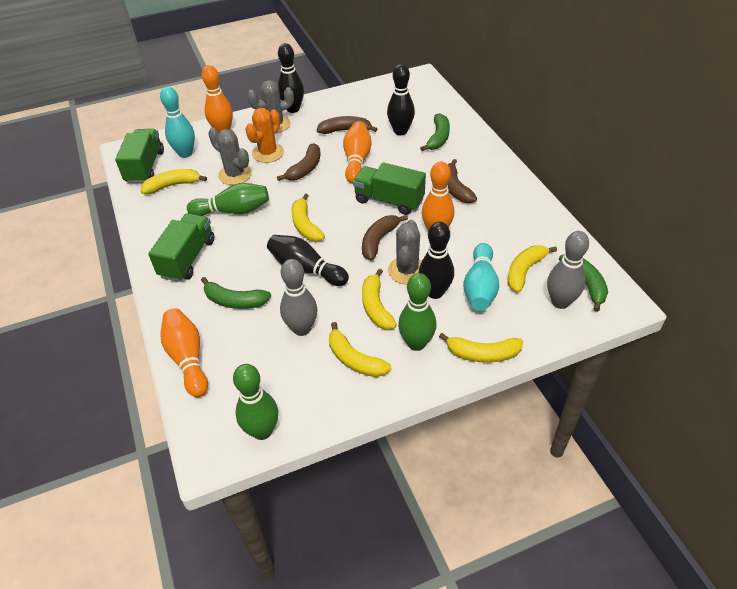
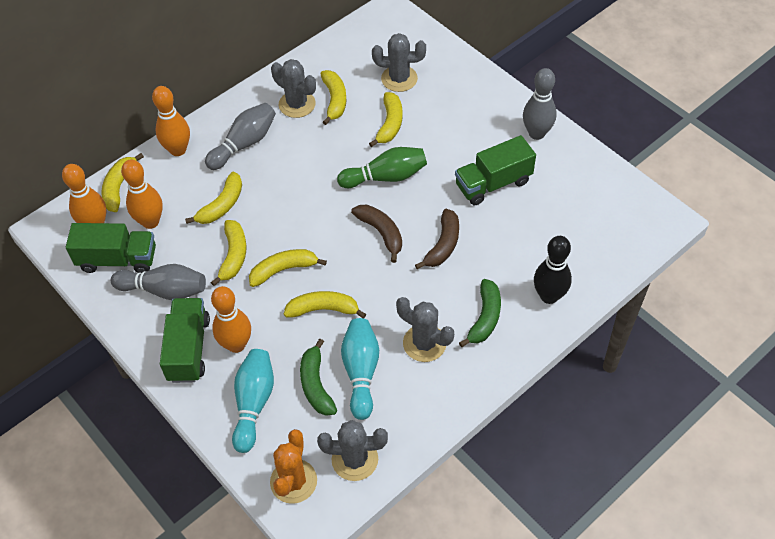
black bowling pin: 4 -> 1
brown banana: 4 -> 2
green banana: 3 -> 2
green bowling pin: 3 -> 1
grey bowling pin: 2 -> 3
grey cactus: 3 -> 4
yellow banana: 6 -> 7

